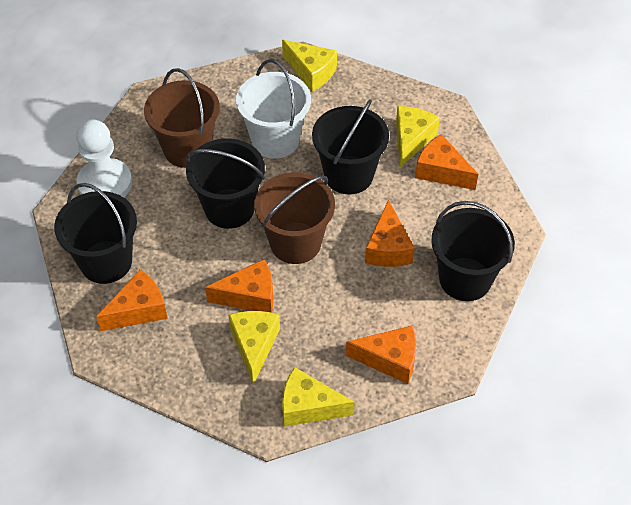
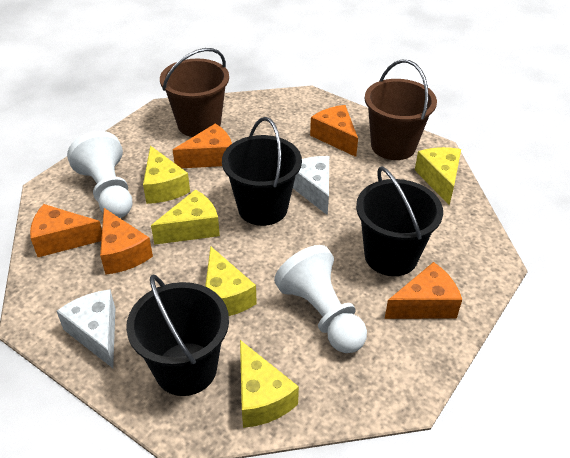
black bucket: 4 -> 3
white bucket: 1 -> 0
white cheese: 0 -> 2
white pawn: 1 -> 2
yellow cheese: 4 -> 5

